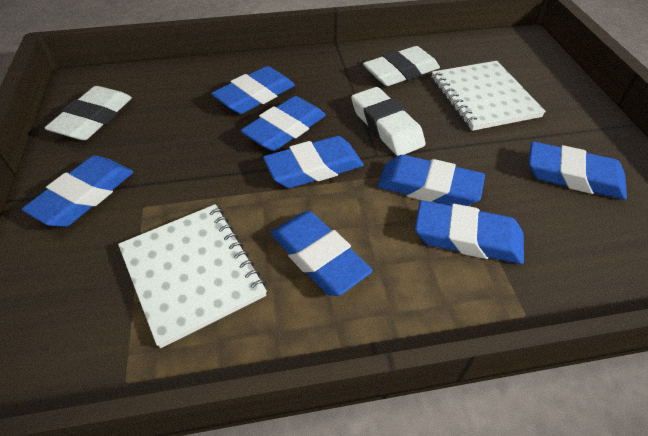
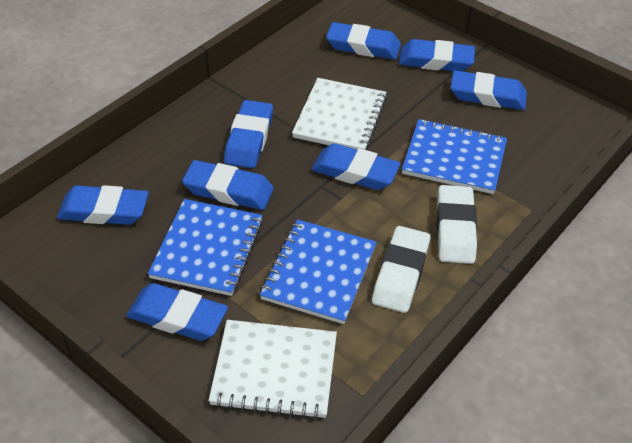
blue notebook: 0 -> 3
white eraser: 3 -> 2

